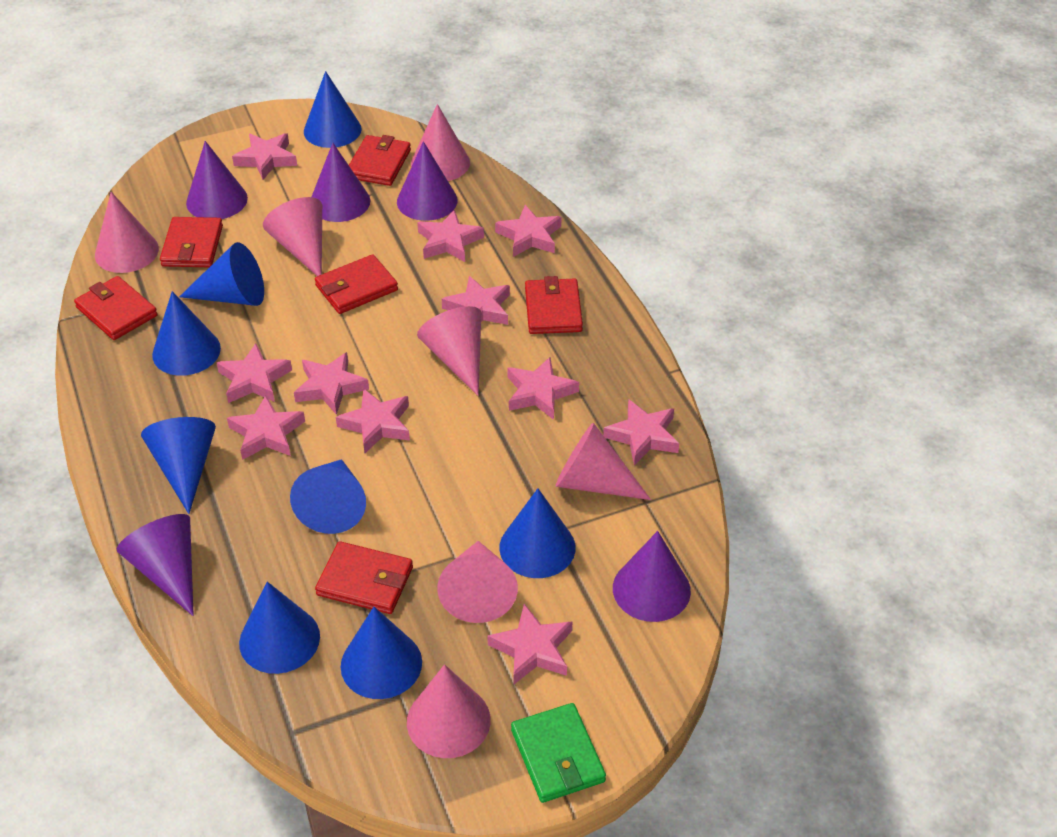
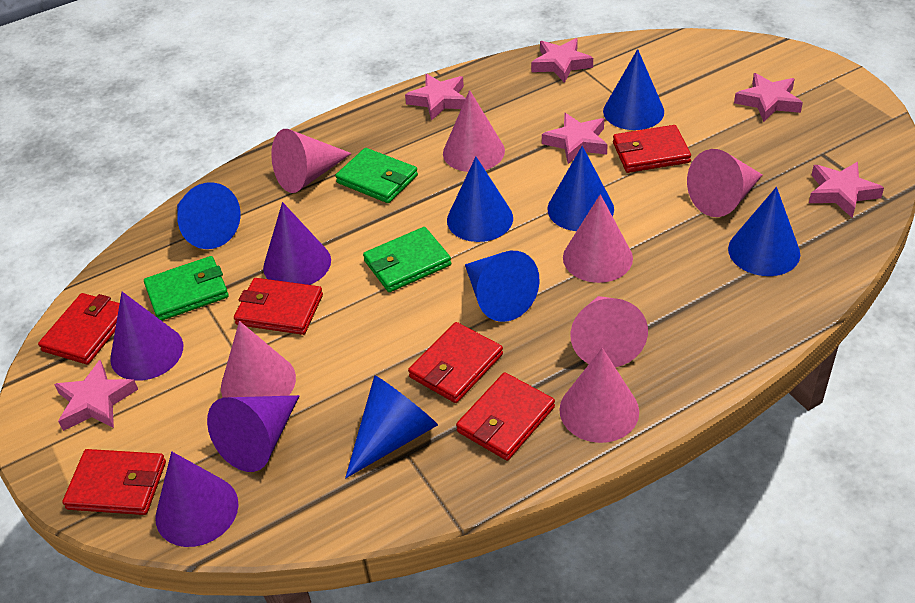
blue cone: 8 -> 7
green wallet: 1 -> 3
pink star: 11 -> 6
purple cone: 5 -> 4

